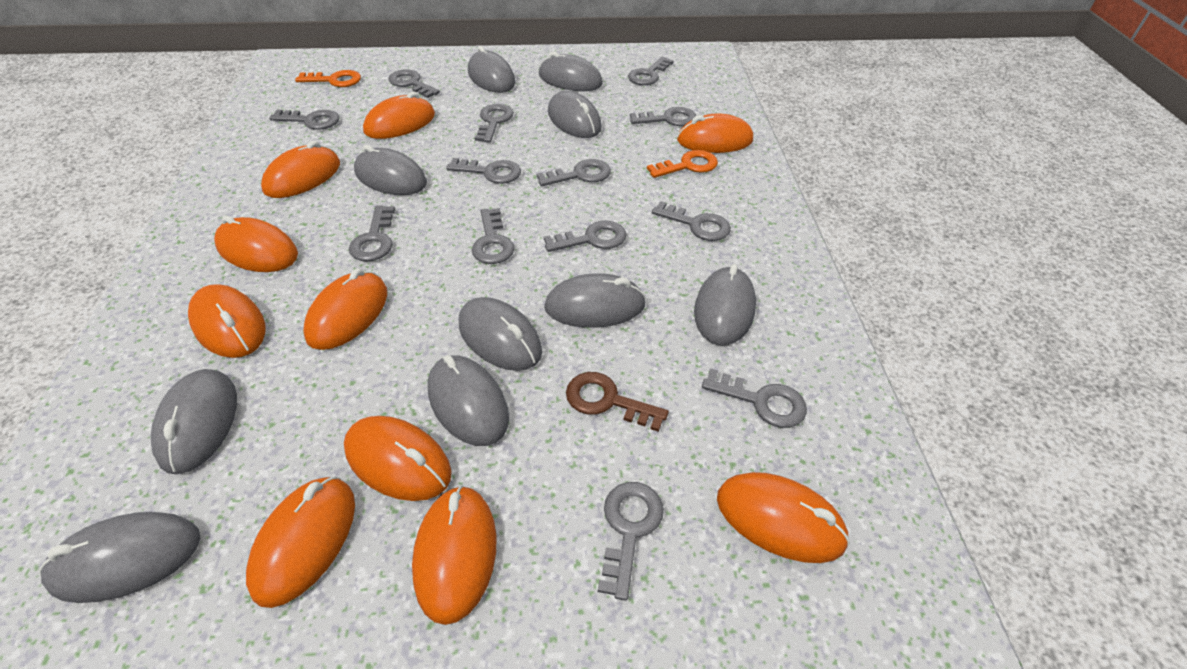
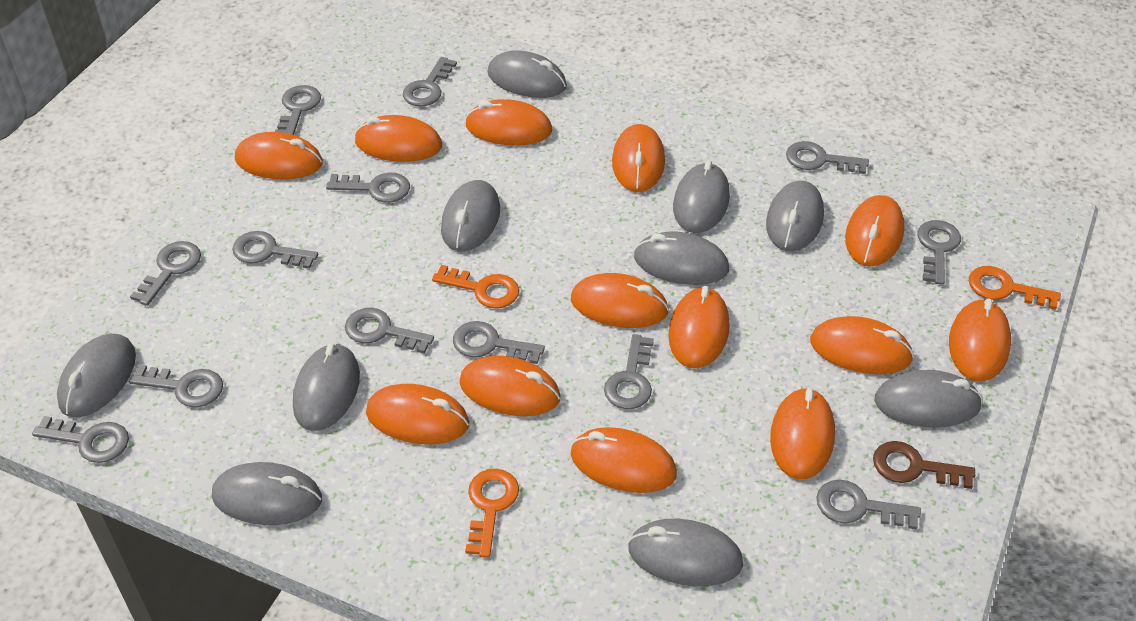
orange key: 2 -> 3
orange mouse: 10 -> 13

